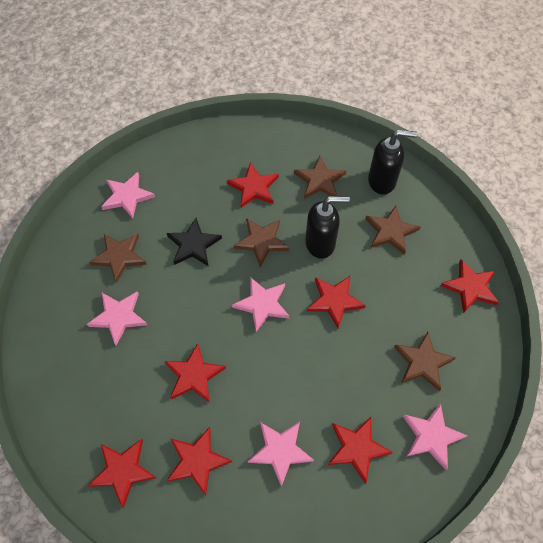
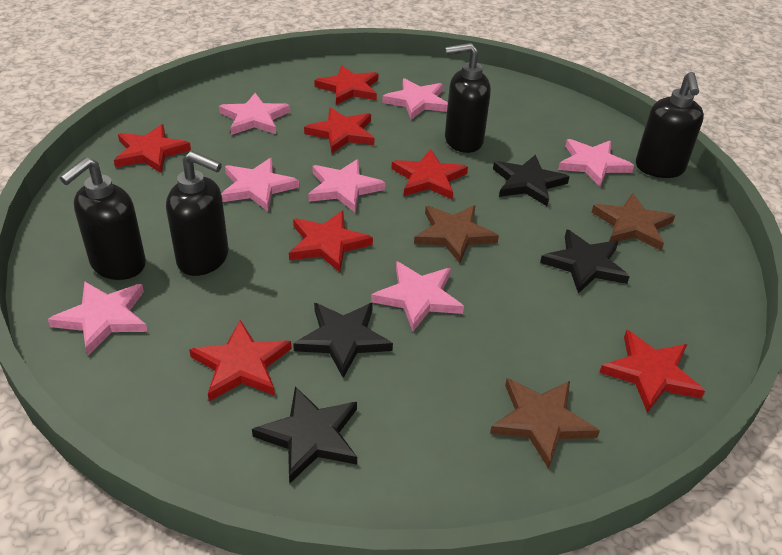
black soap dispenser: 2 -> 4
black star: 1 -> 4
brown star: 5 -> 3
pink star: 5 -> 7

